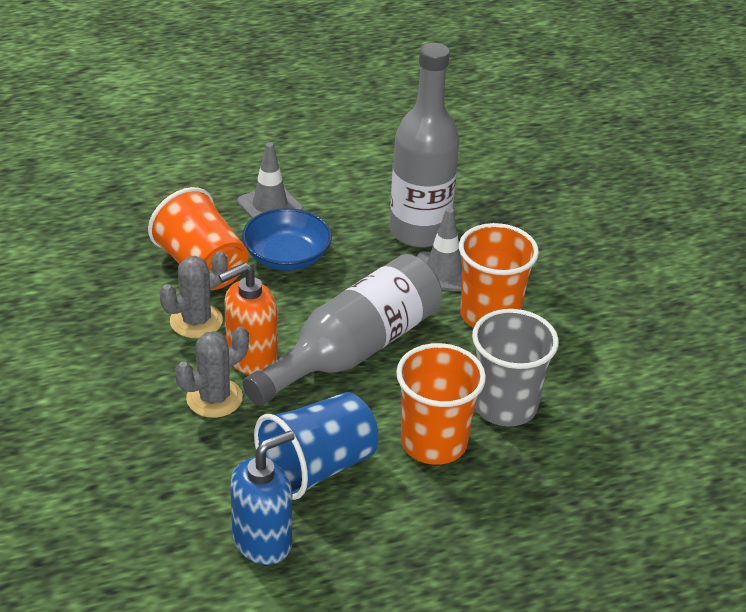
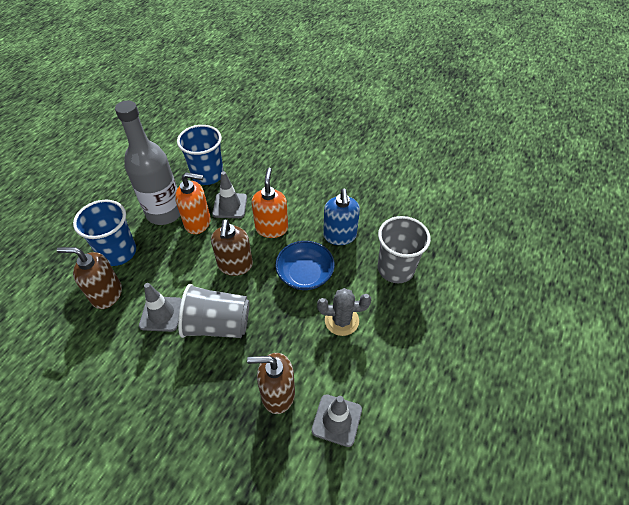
blue cup: 1 -> 2
brown soap dispenser: 0 -> 3
grey bottle: 2 -> 1
grey cactus: 2 -> 1
grey cup: 1 -> 2
grey traffic cone: 2 -> 3
orange cup: 3 -> 0
orange soap dispenser: 1 -> 2

